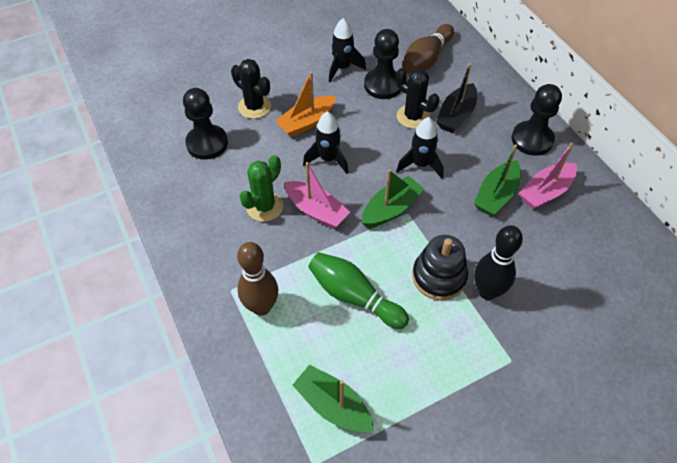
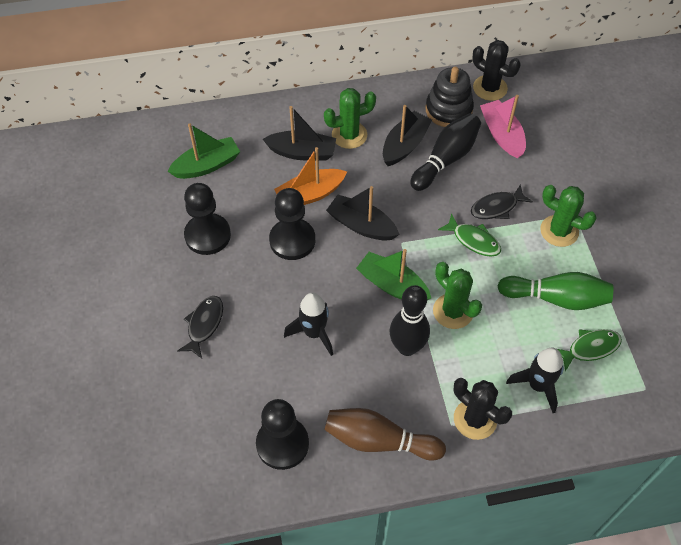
black boat: 1 -> 3
black bowling pin: 1 -> 2
black fish: 0 -> 2
black rocket: 3 -> 2
brown bowling pin: 2 -> 1
green boat: 3 -> 2
green cactus: 1 -> 3
green fish: 0 -> 2
pink boat: 2 -> 1

